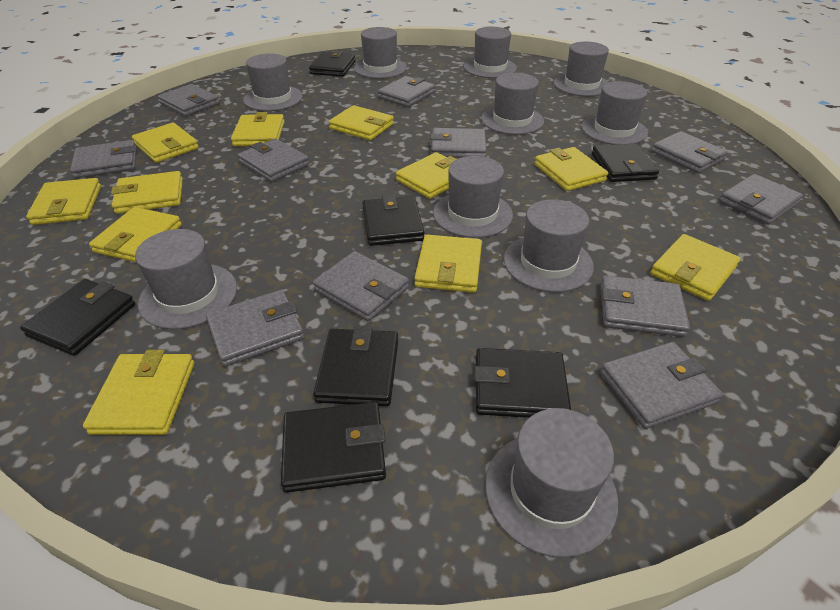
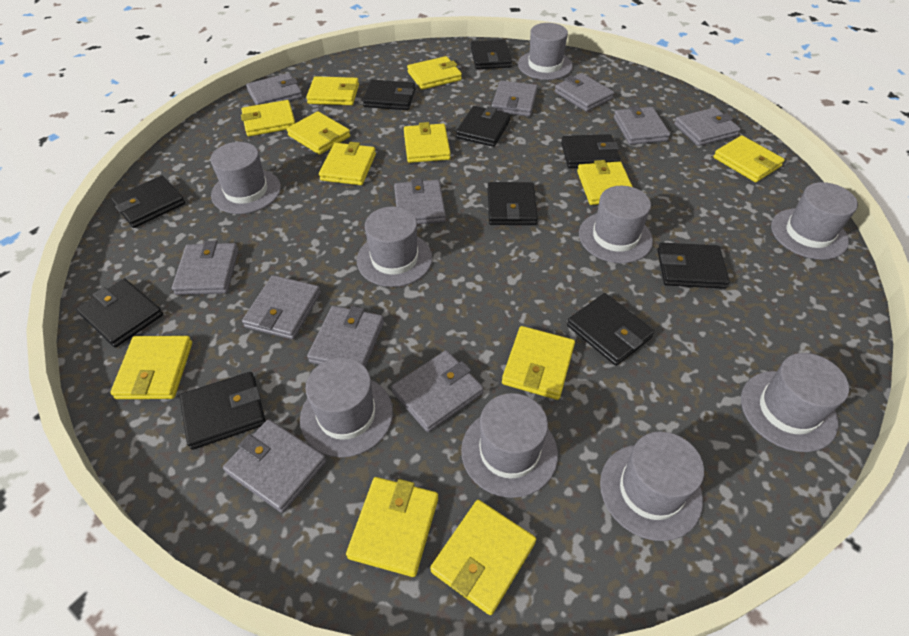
black wallet: 7 -> 10
grey hat: 10 -> 9
yellow wallet: 11 -> 12

